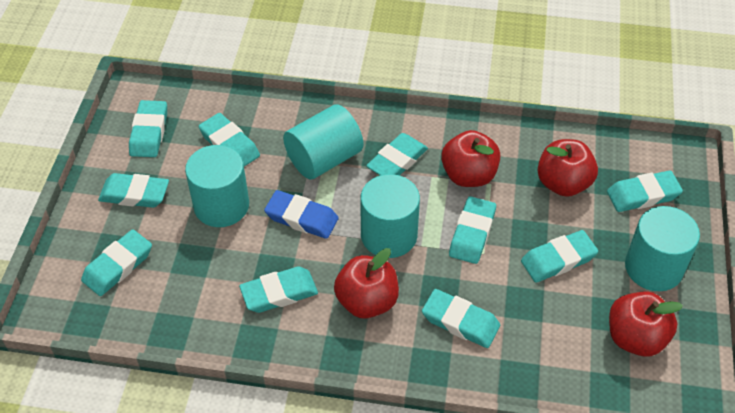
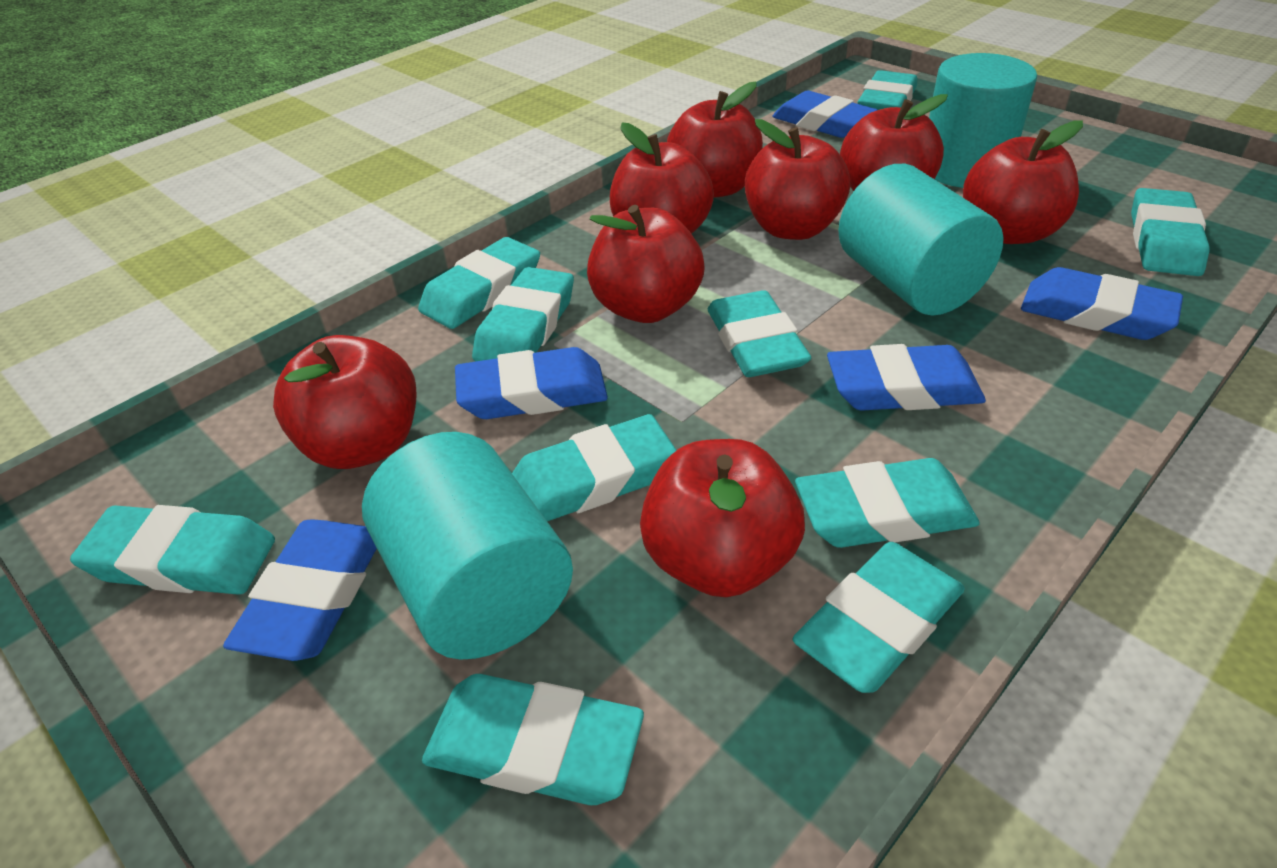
blue eraser: 1 -> 5
red apple: 4 -> 8
turquoise cylinder: 4 -> 3

